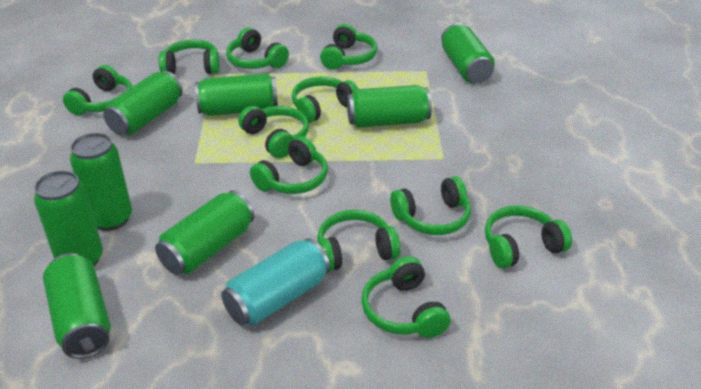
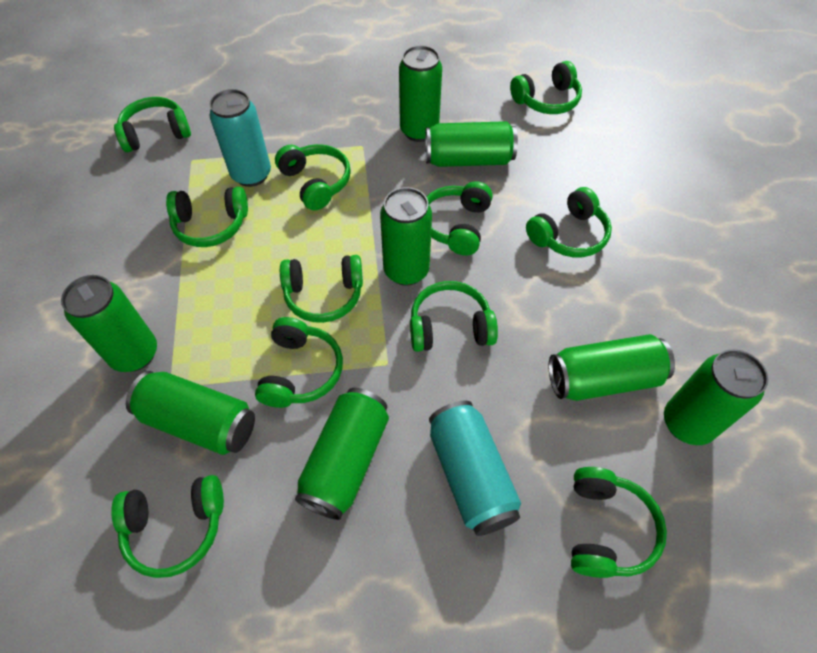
turquoise can: 1 -> 2

